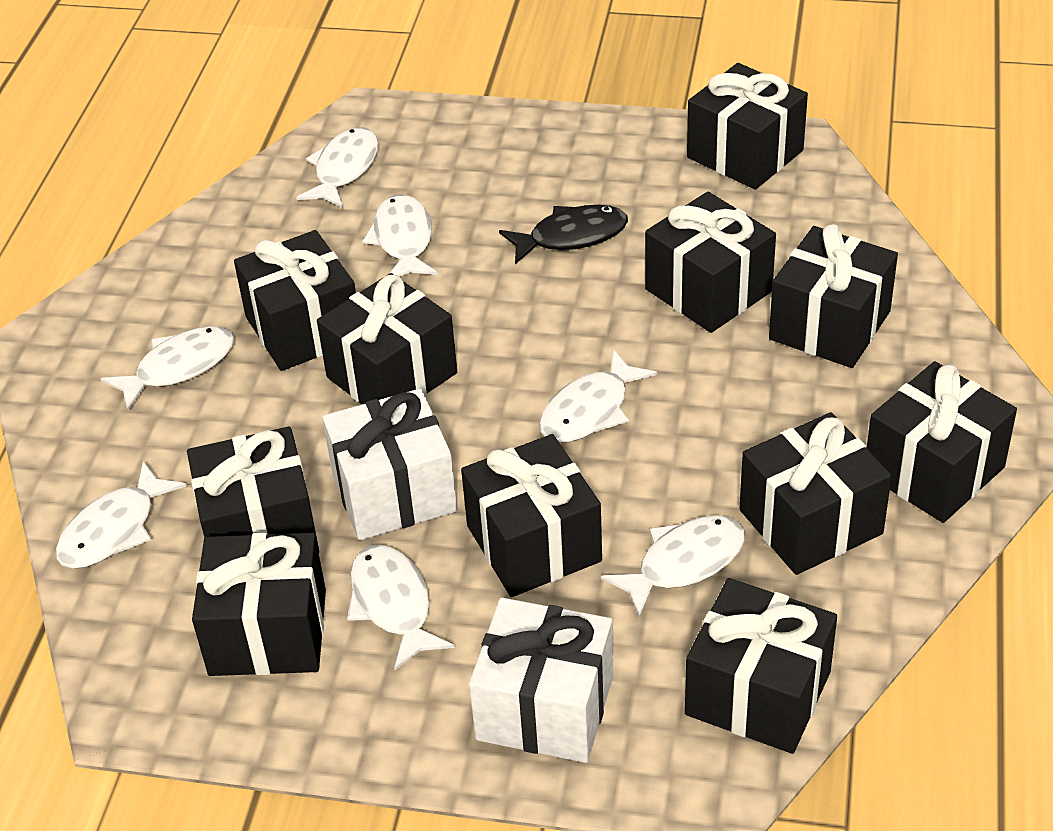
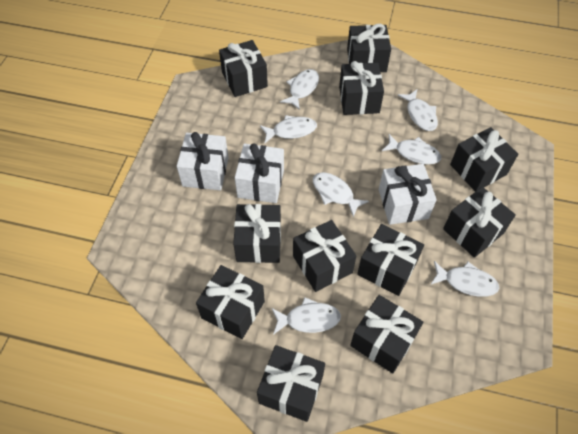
black fish: 1 -> 0
white gift: 2 -> 3

